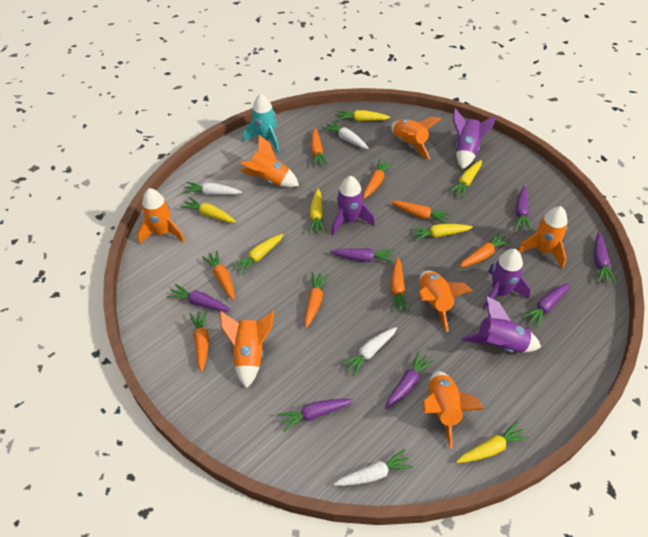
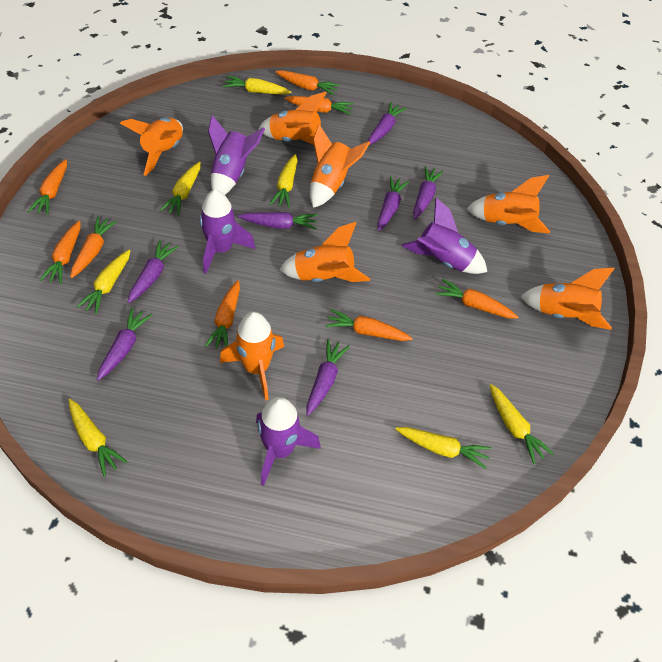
turquoise rocket: 1 -> 0
white carrot: 4 -> 0

